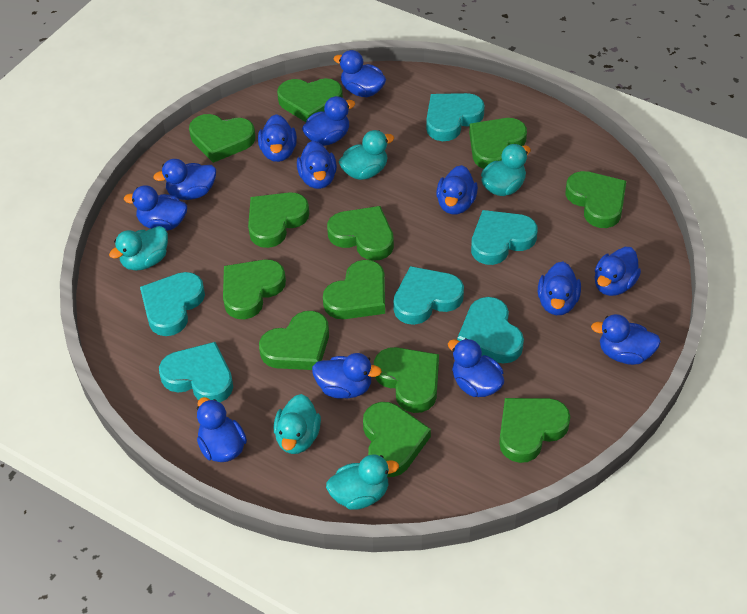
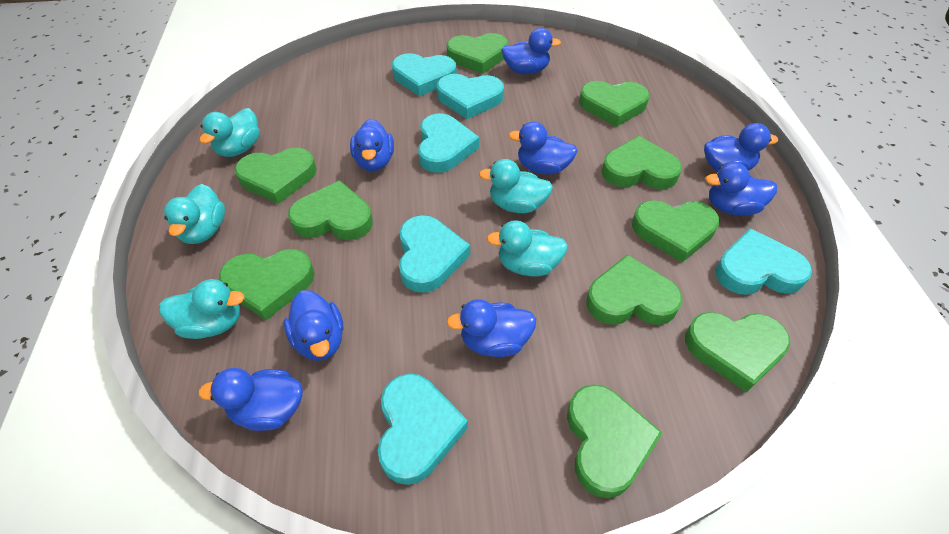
blue duck: 13 -> 8
green heart: 12 -> 10

